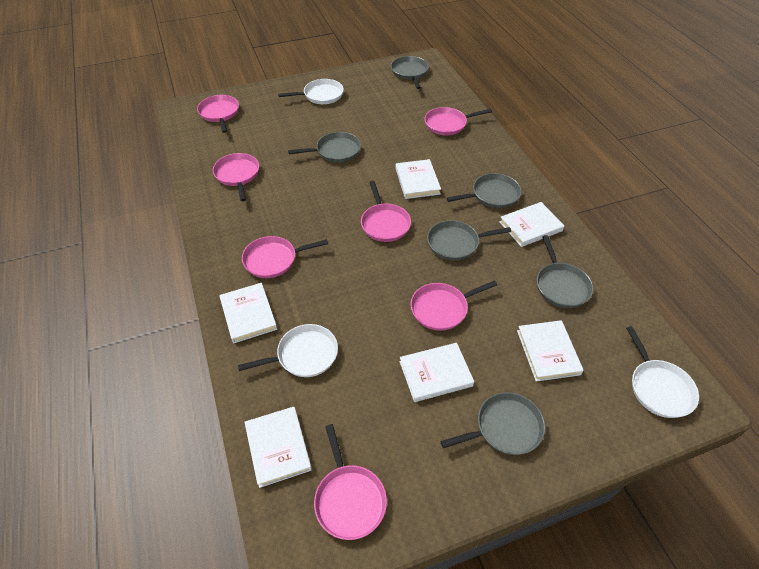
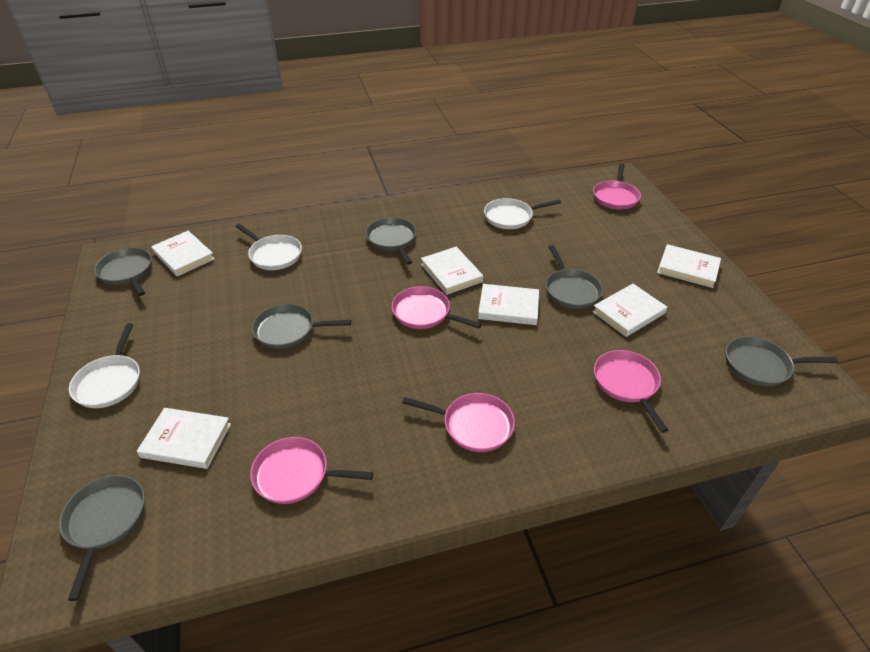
pink pan: 7 -> 5

